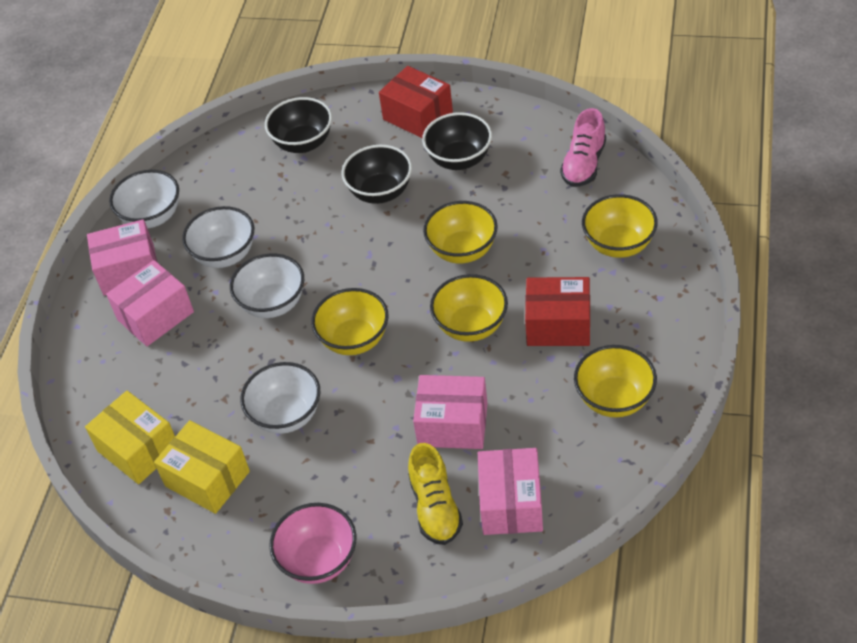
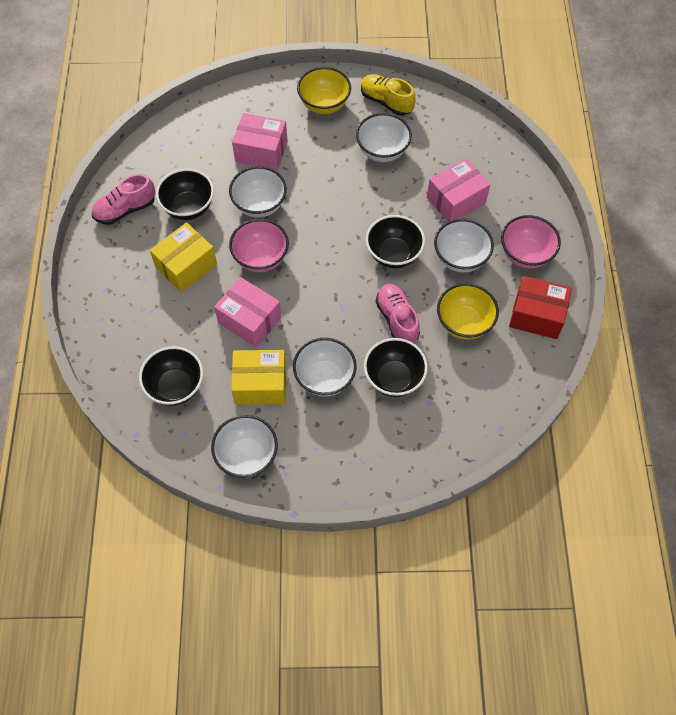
black bowl: 3 -> 4
pink bowl: 1 -> 2
pink box: 4 -> 3
pink shoe: 1 -> 2
red box: 2 -> 1
white bowl: 4 -> 5
yellow bowl: 5 -> 2

